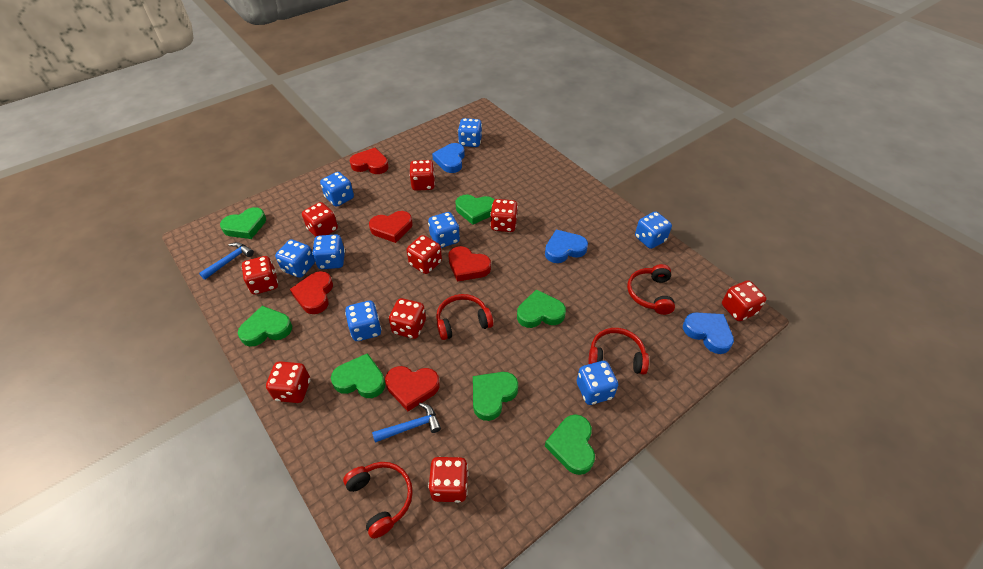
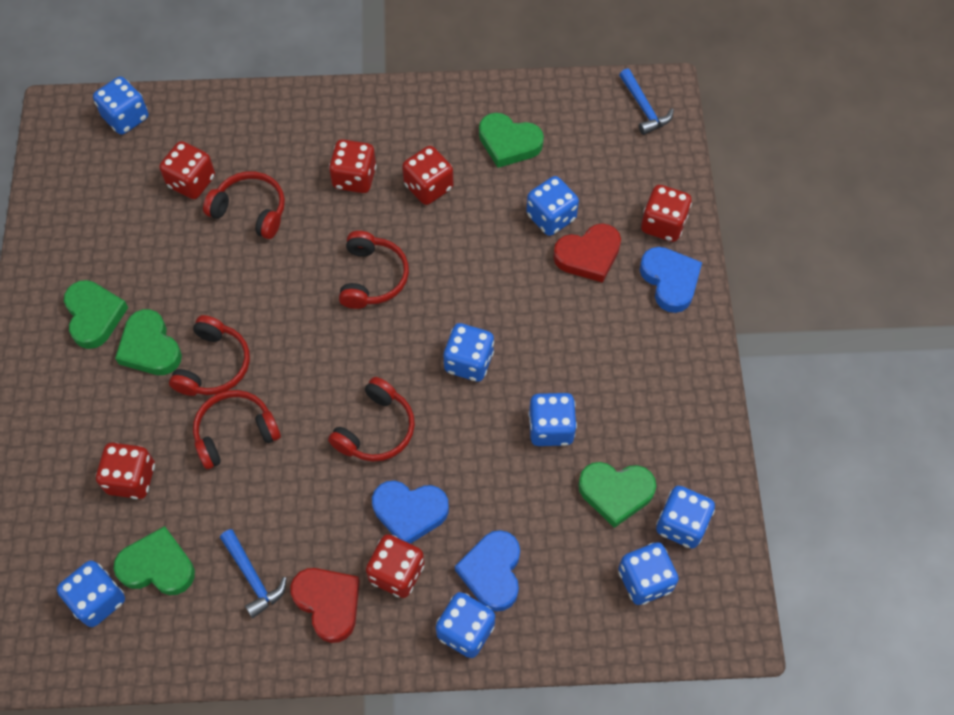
green heart: 7 -> 5
red dice: 9 -> 6
red headphones: 4 -> 5
red heart: 5 -> 2

